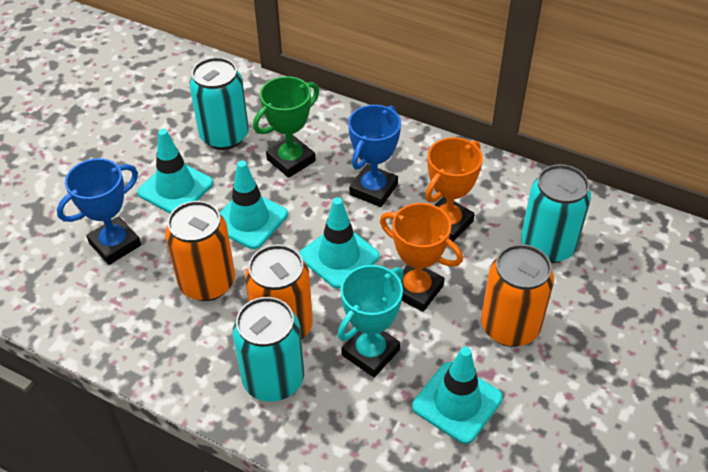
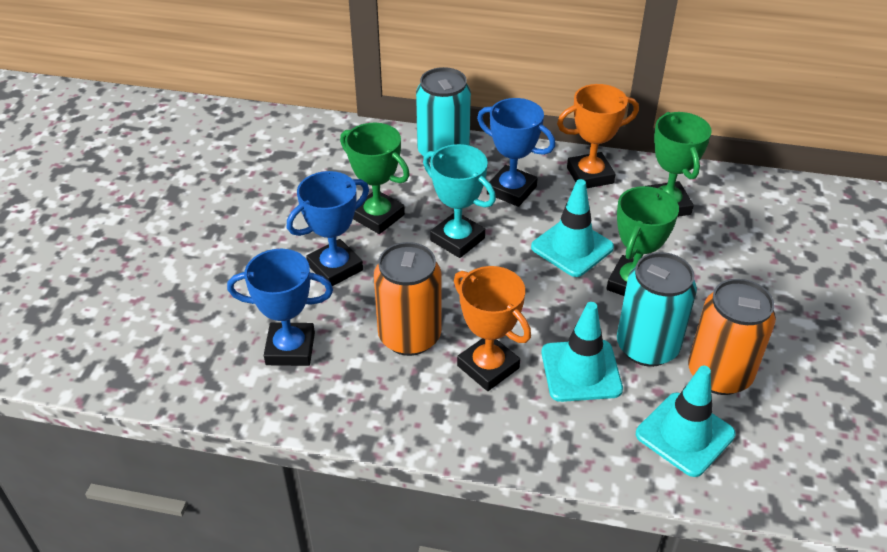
blue trophy: 2 -> 3
green trophy: 1 -> 3
orange can: 3 -> 2
turquoise can: 3 -> 2
turquoise traffic cone: 4 -> 3

